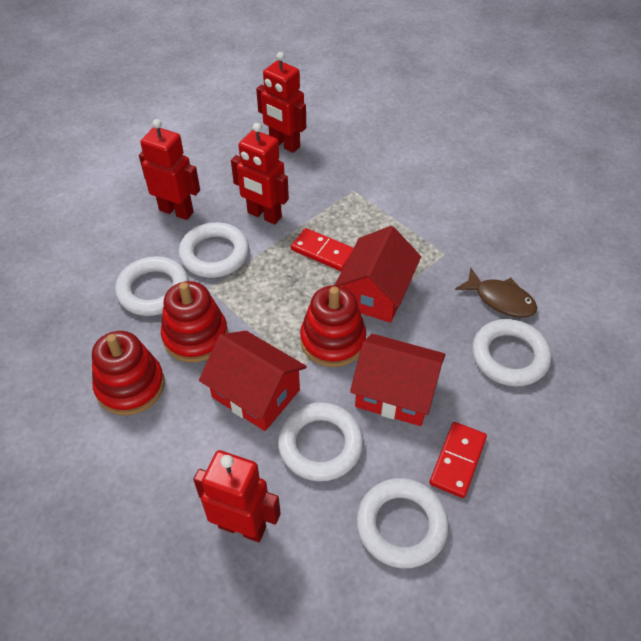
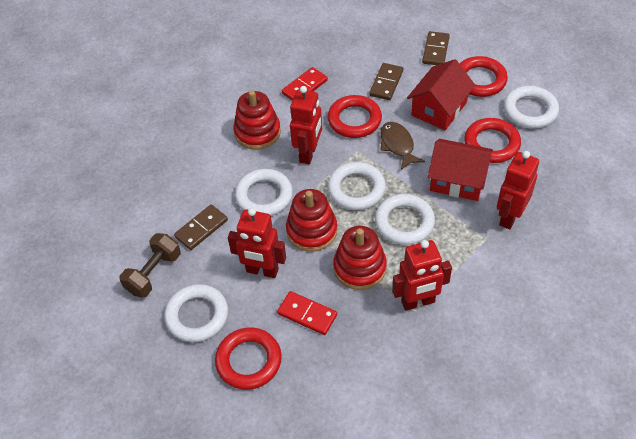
brown domino: 0 -> 3
brown dumbbell: 0 -> 1
red house: 3 -> 2
red ring: 0 -> 4

